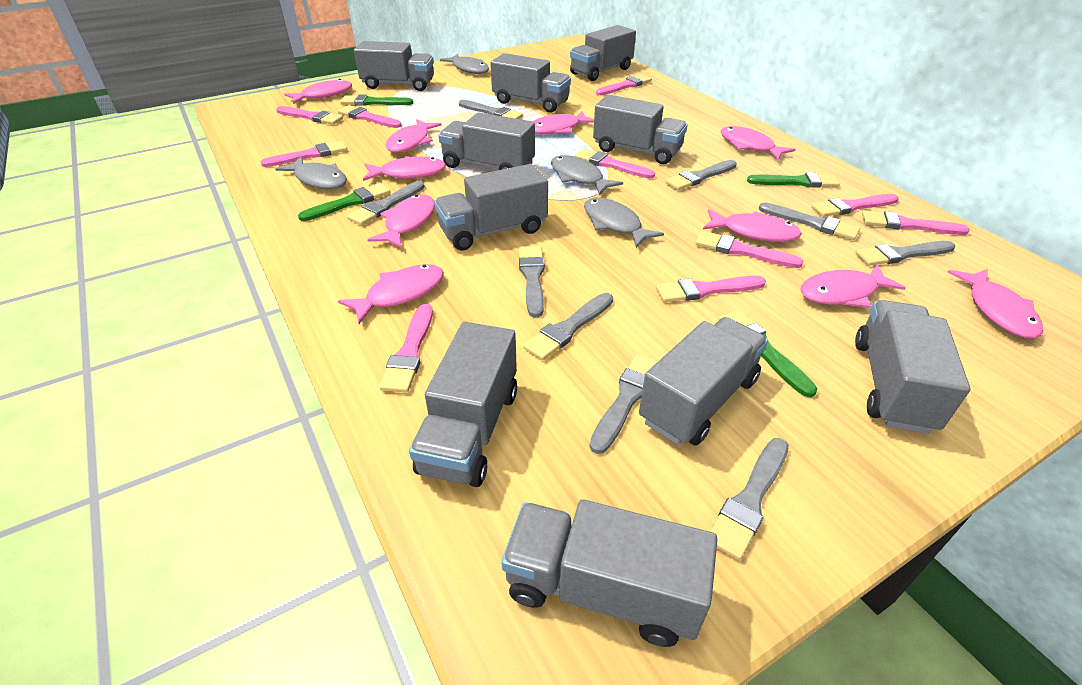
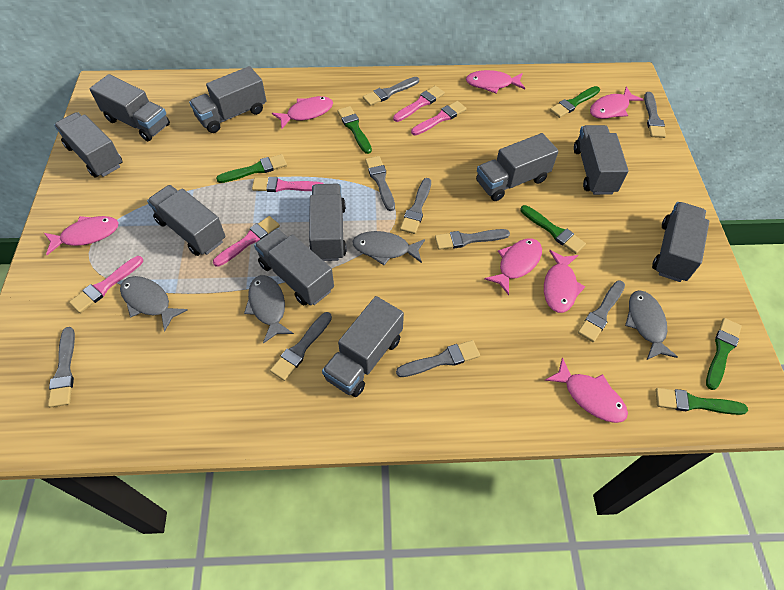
green brush: 4 -> 6
pink brush: 10 -> 5
pink fish: 10 -> 7

